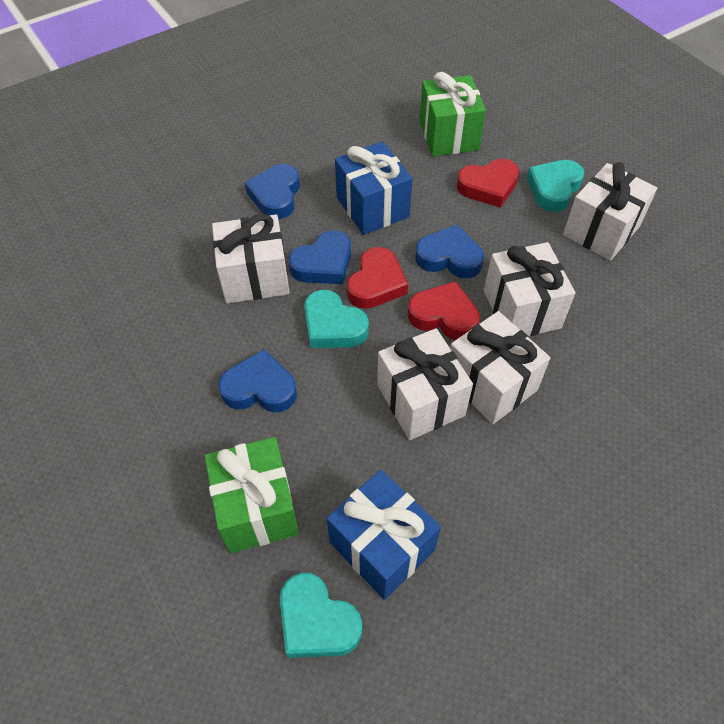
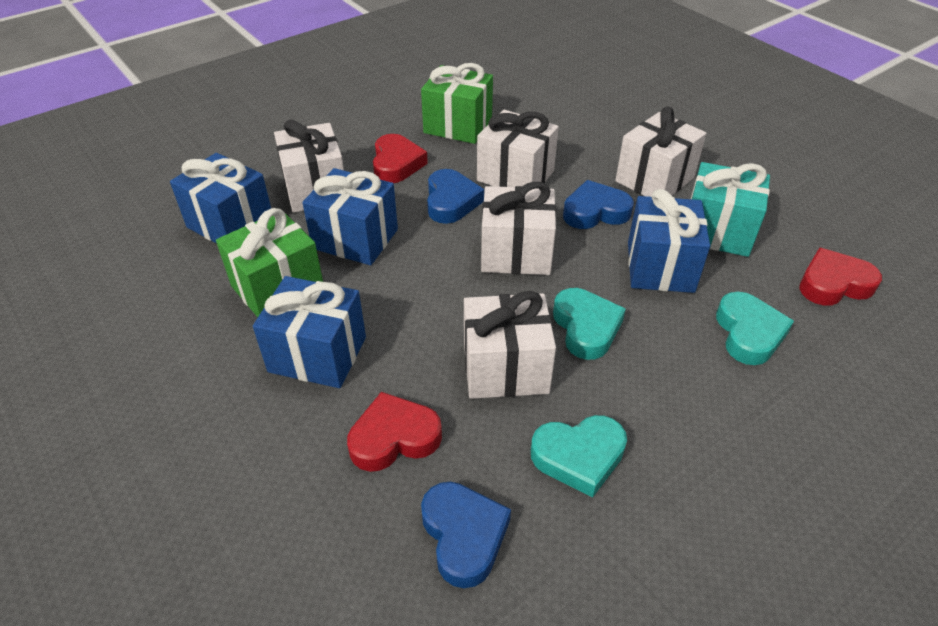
blue gift: 2 -> 4
blue heart: 4 -> 3
turquoise gift: 0 -> 1

